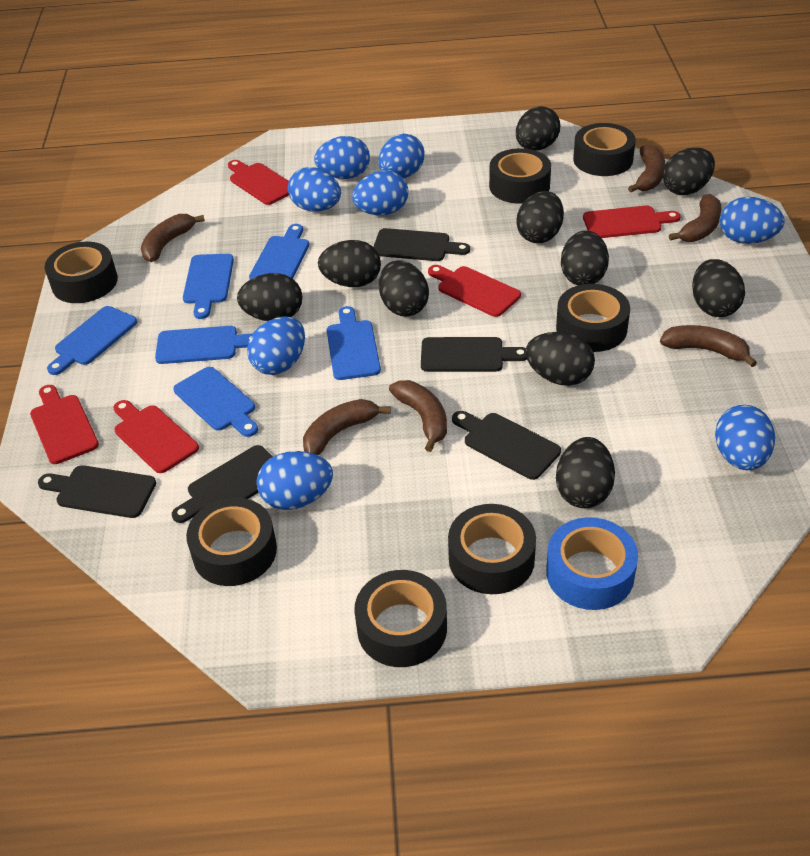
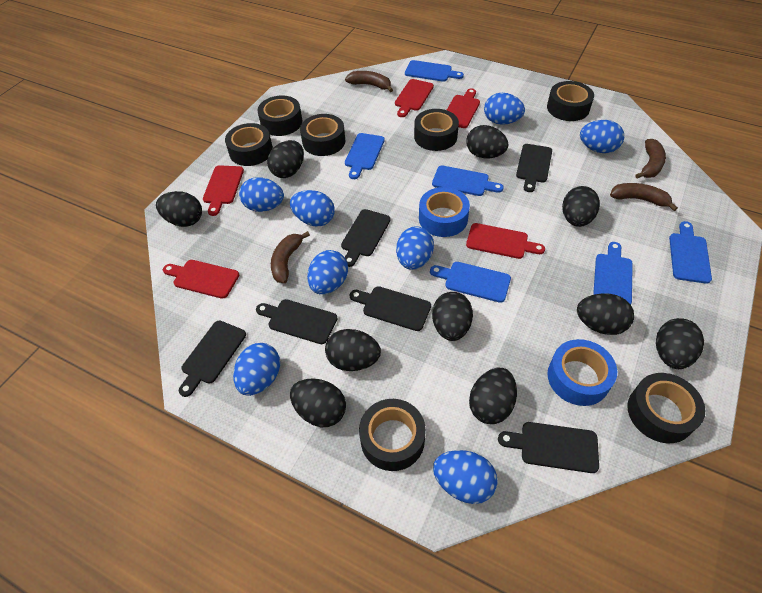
black cutting board: 5 -> 6
blue tape: 1 -> 2
brown banana: 6 -> 4

